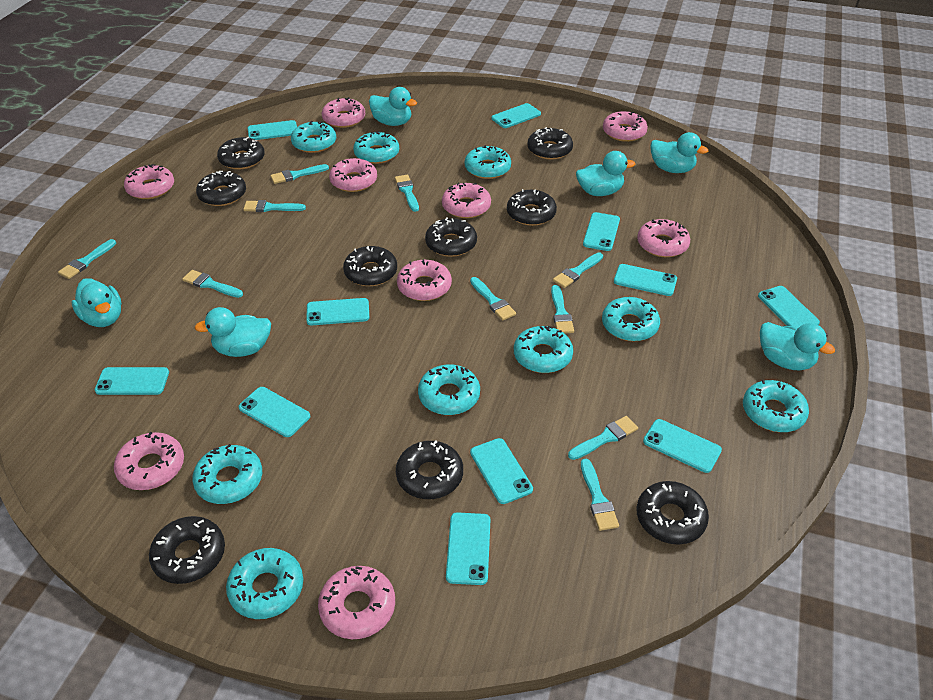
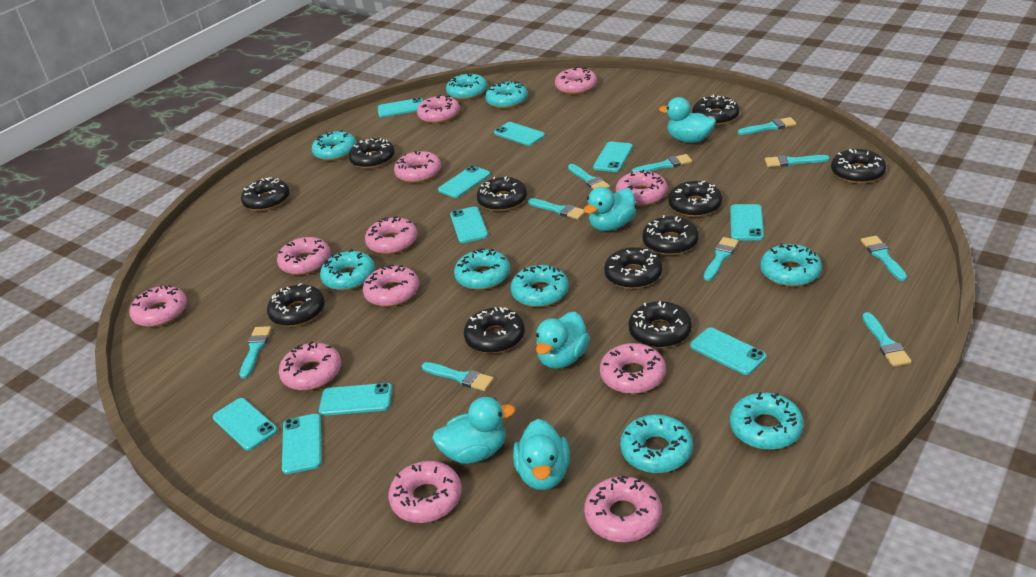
black donut: 9 -> 11
pink donut: 9 -> 12
turquoise duck: 6 -> 5
turquoise phone: 11 -> 10

